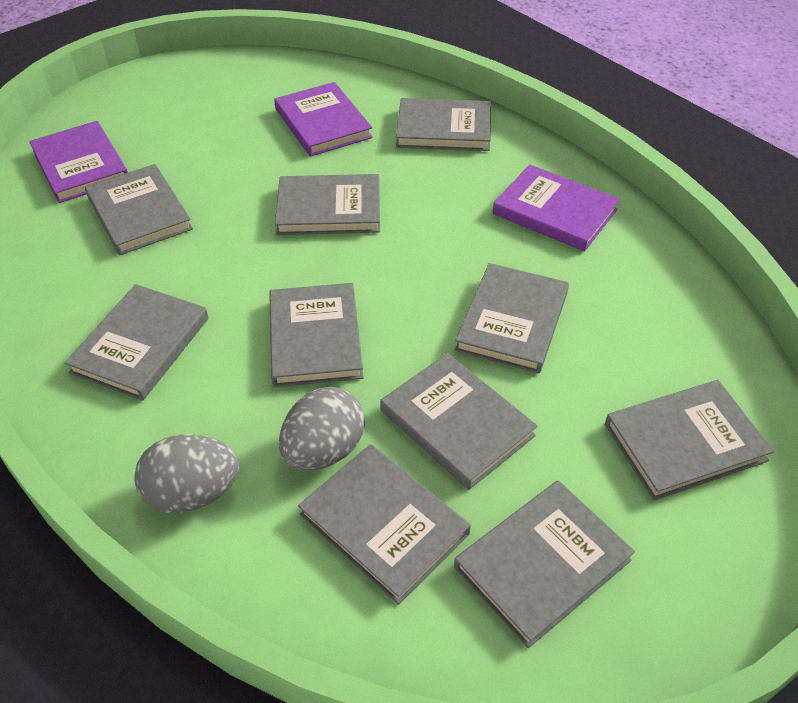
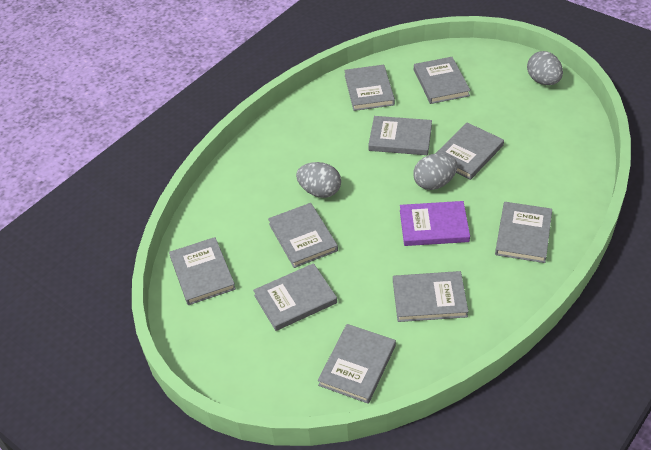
grey egg: 2 -> 3
purple book: 3 -> 1

